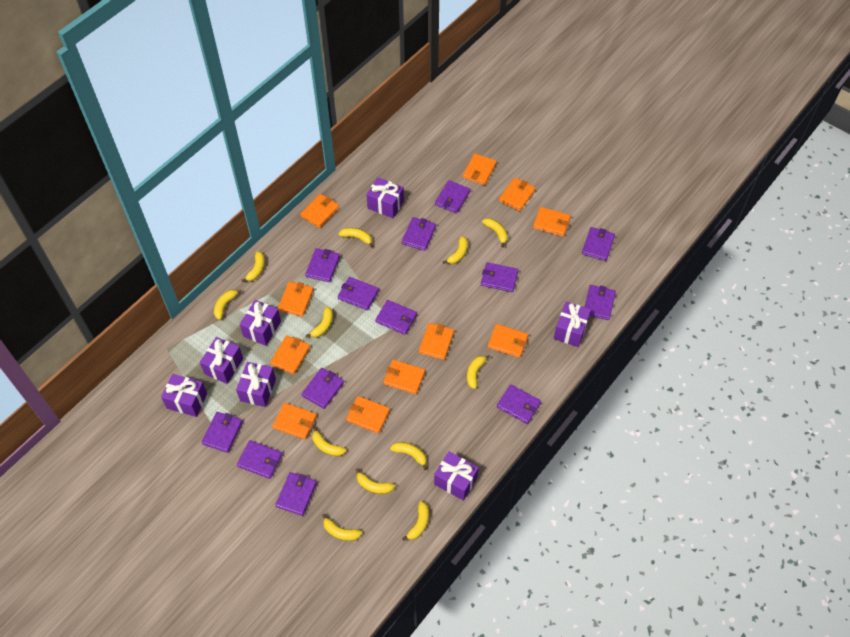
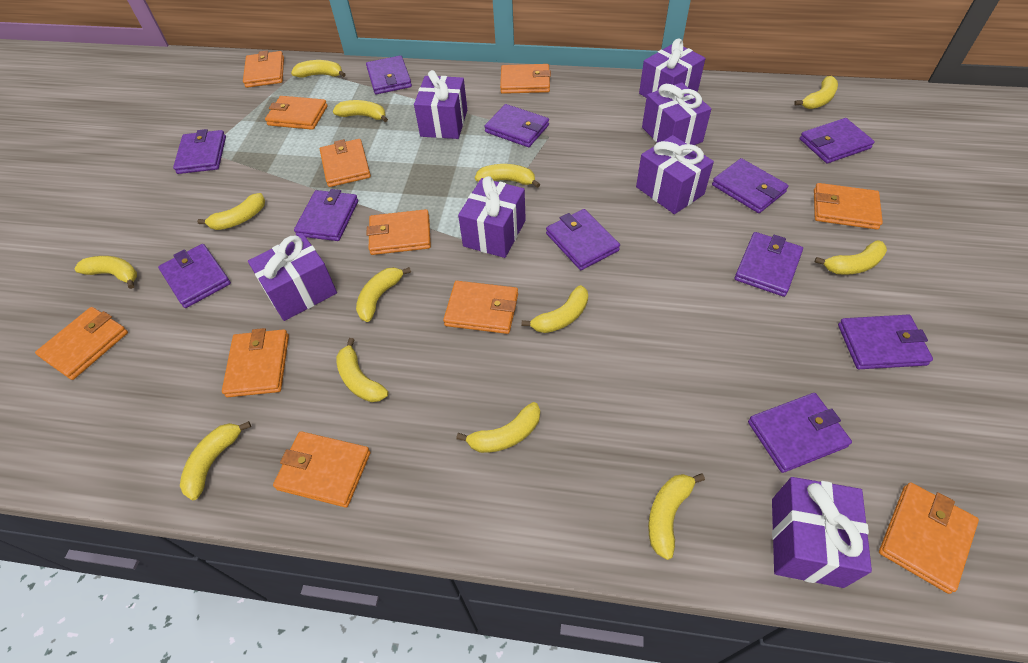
purple wallet: 13 -> 11
yellow banana: 12 -> 13

